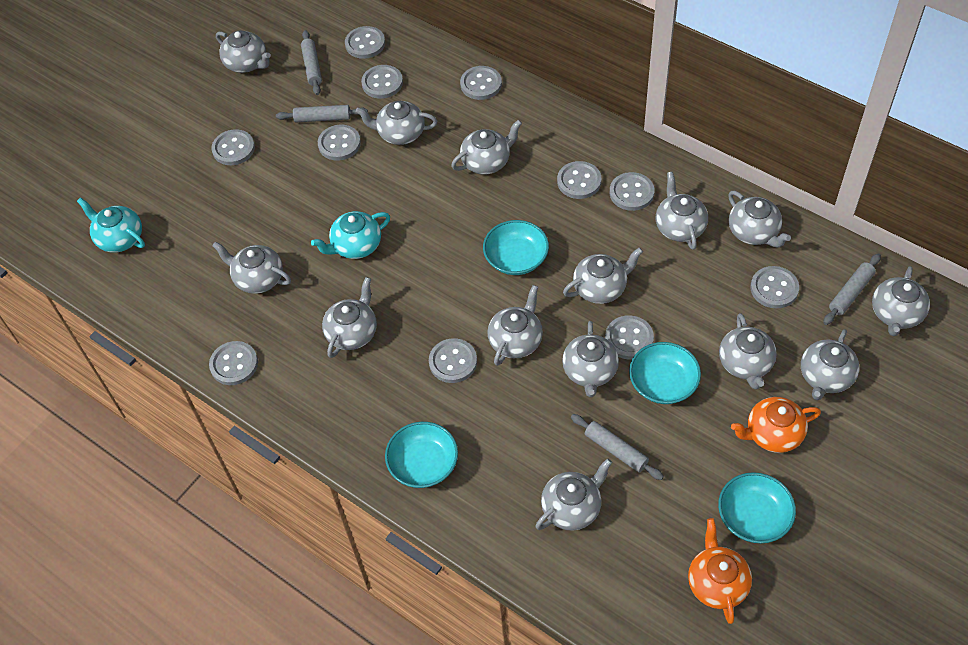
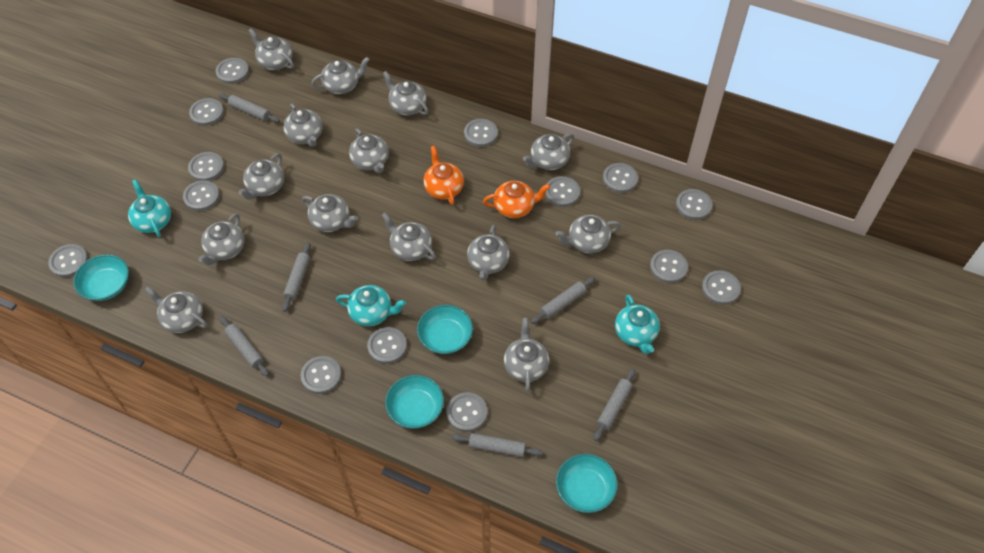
grey button: 11 -> 14
grey rolling pin: 4 -> 6
turquoise teapot: 2 -> 3

